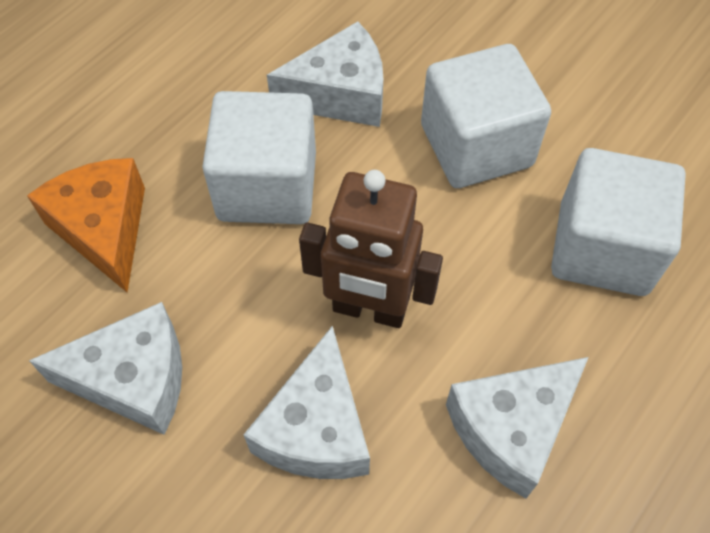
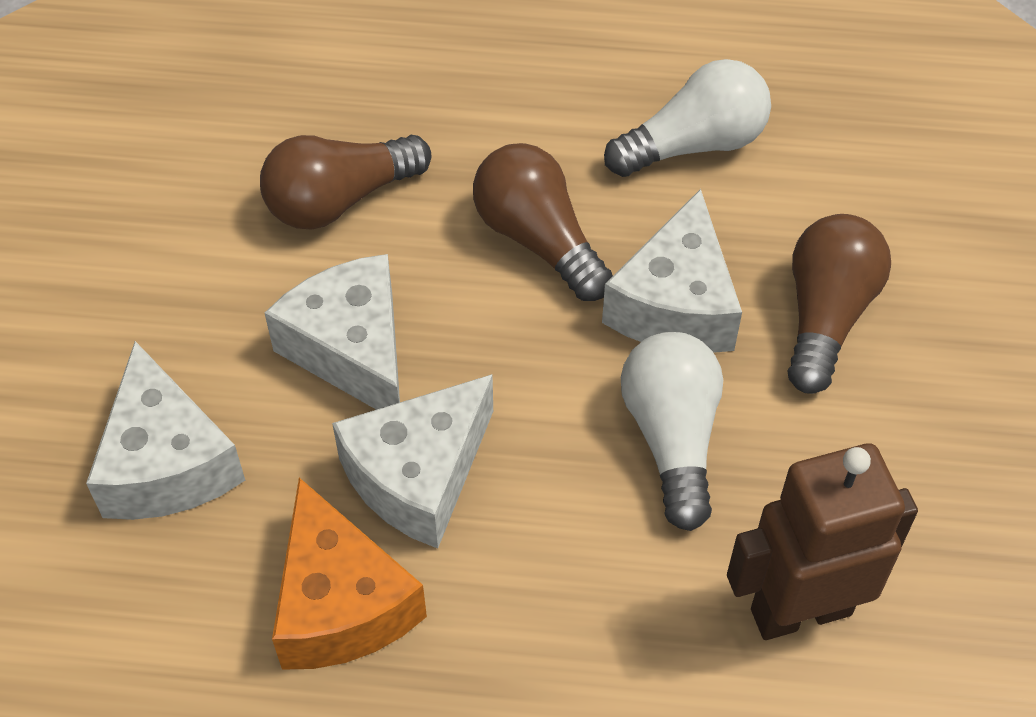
brown light bulb: 0 -> 3
white cube: 3 -> 0
white light bulb: 0 -> 2

